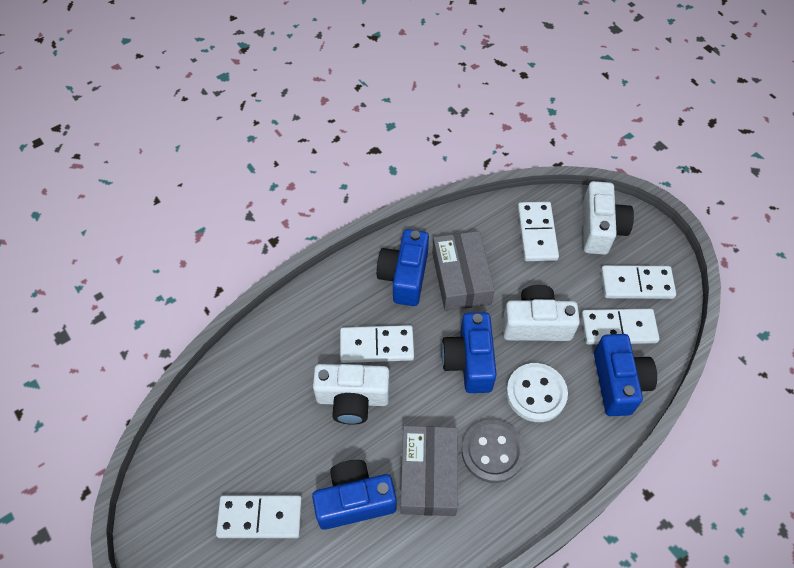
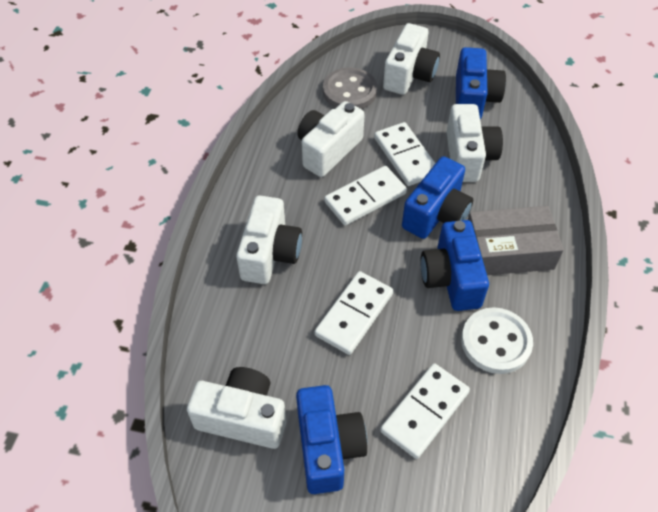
grey box: 2 -> 1
white camera: 3 -> 5
white domino: 5 -> 4

